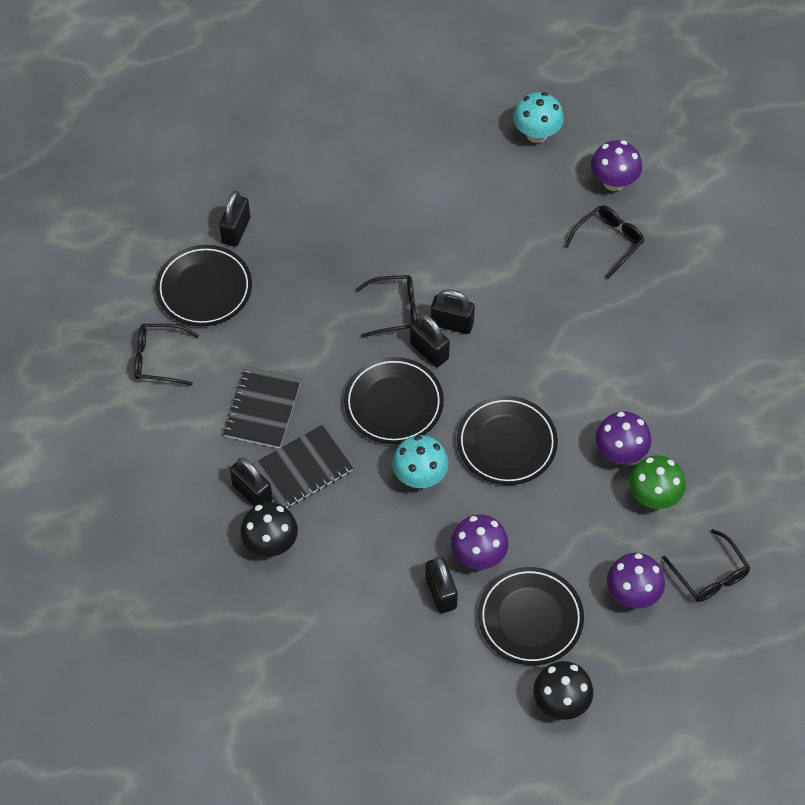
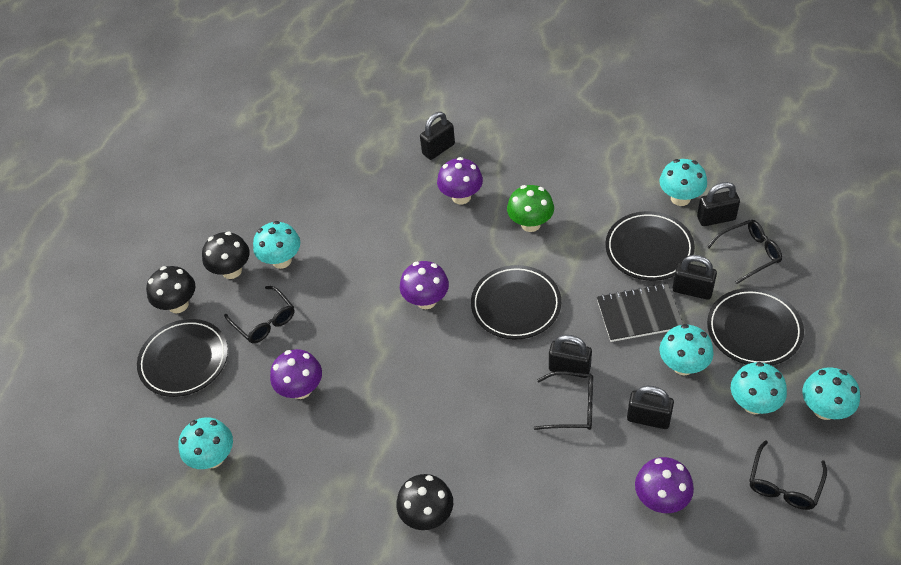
black mushroom: 2 -> 3
black notebook: 2 -> 1
turquoise mushroom: 2 -> 6

